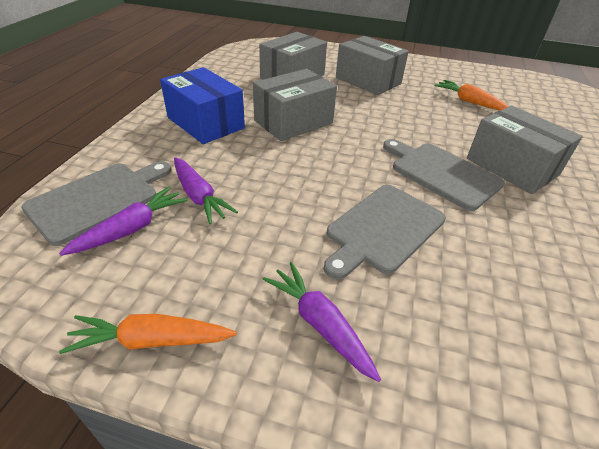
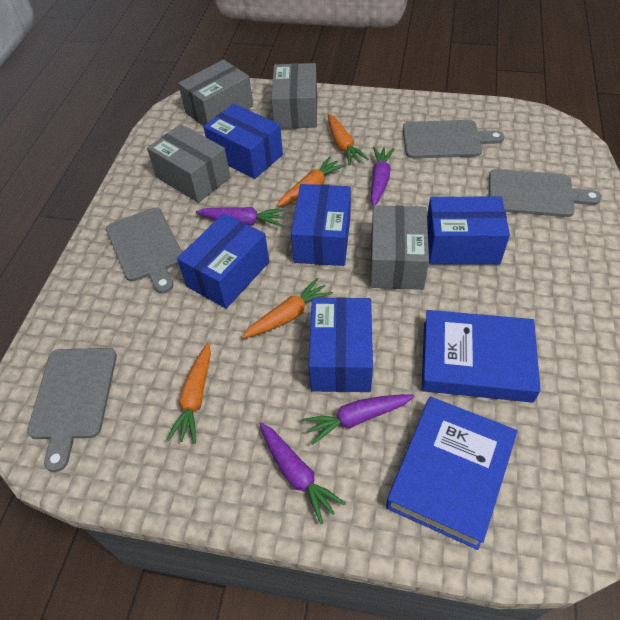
blue book: 0 -> 2
blue box: 1 -> 5
grey cutting board: 3 -> 4
orange carrot: 2 -> 4
purple carrot: 3 -> 4

